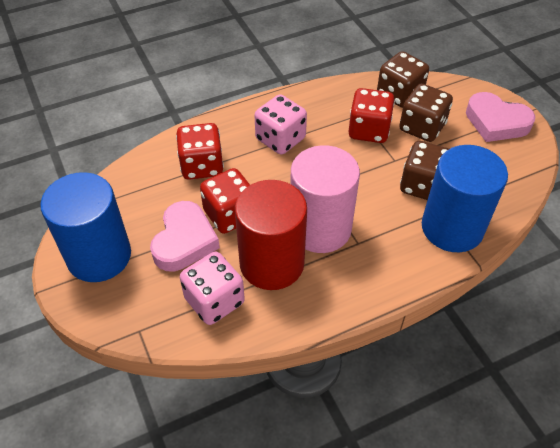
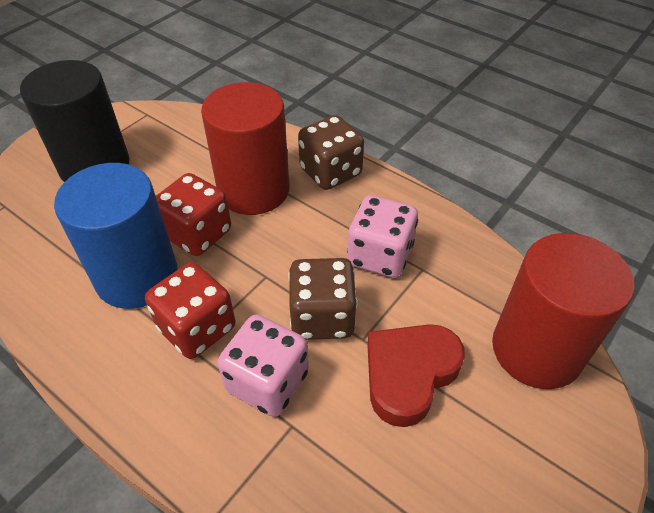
black cylinder: 0 -> 1
blue cylinder: 2 -> 1
brown dice: 3 -> 2
pink cylinder: 1 -> 0
pink heart: 2 -> 0
red cylinder: 1 -> 2
red dice: 3 -> 2
red heart: 0 -> 1

